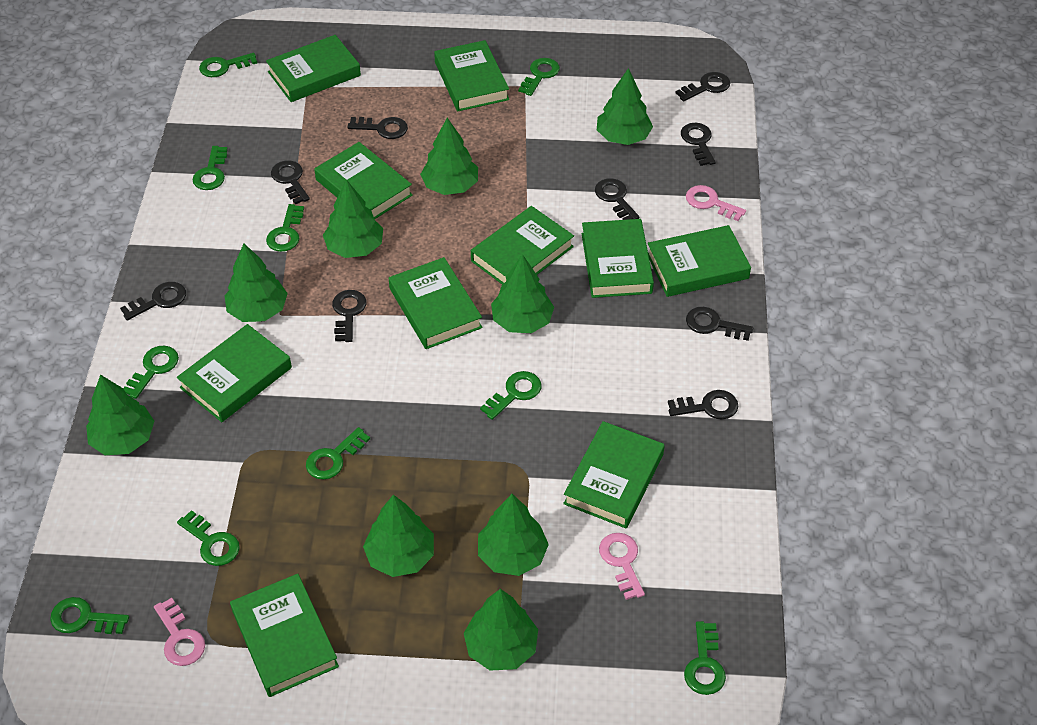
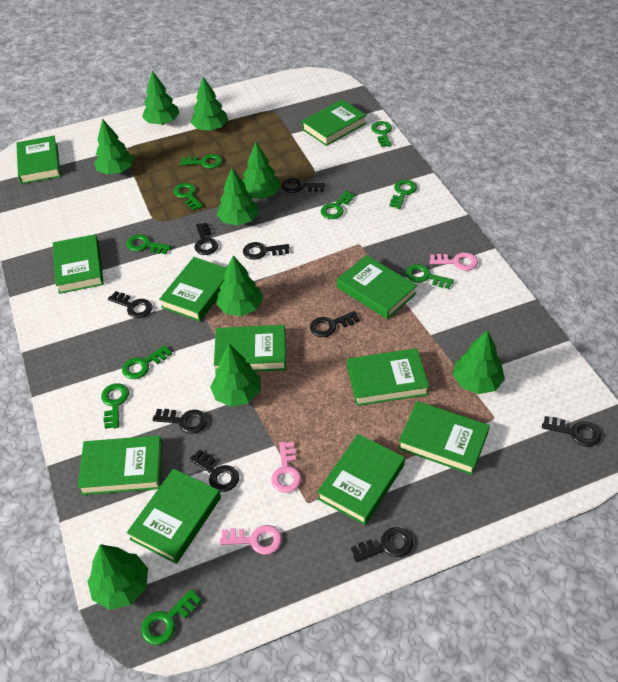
green book: 10 -> 11

